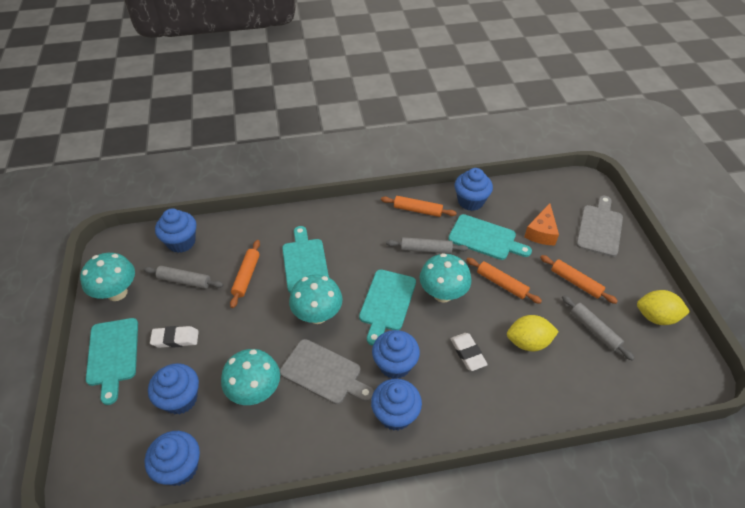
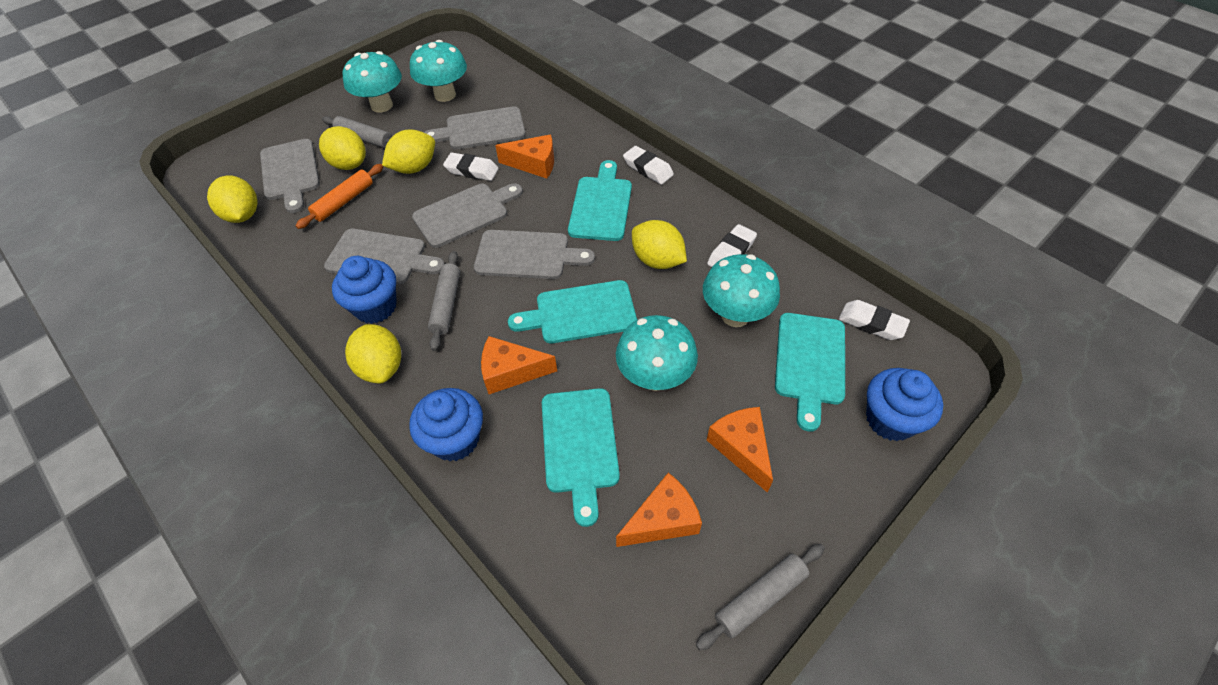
blue cupcake: 6 -> 3
grey cutting board: 2 -> 5
orange cheese: 1 -> 4
orange rolling pin: 4 -> 1
white eraser: 2 -> 4
yellow lemon: 2 -> 5

